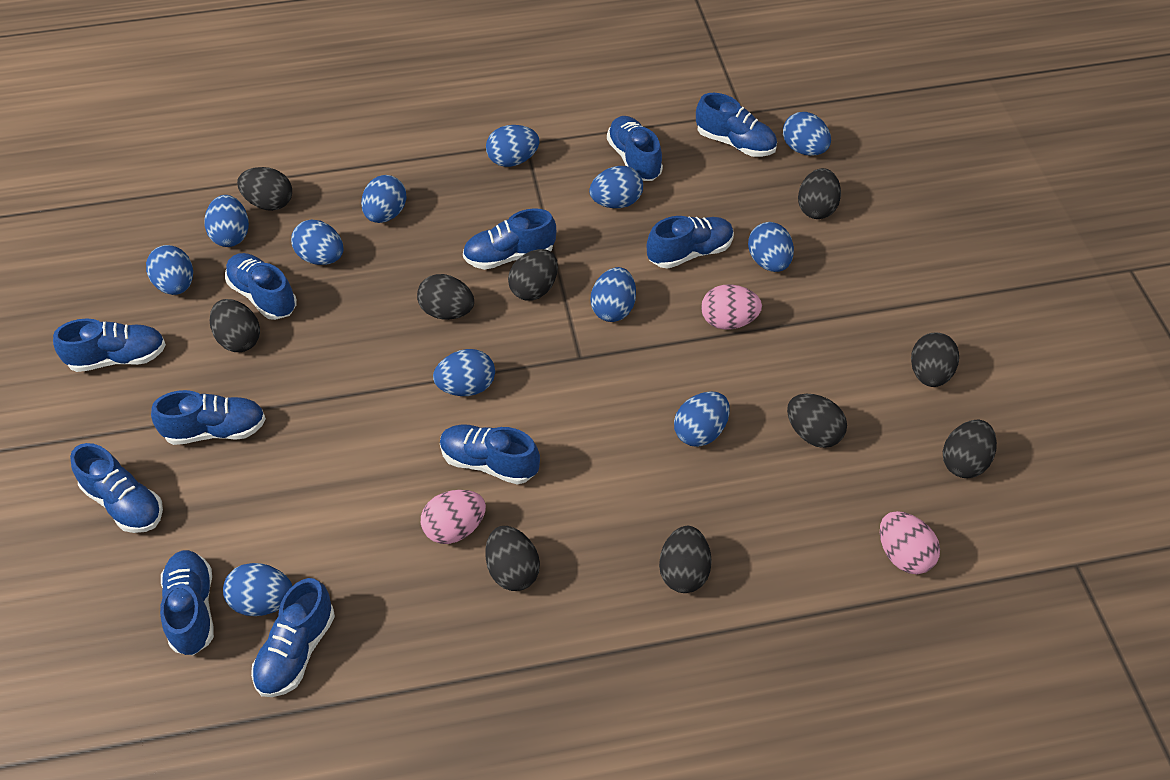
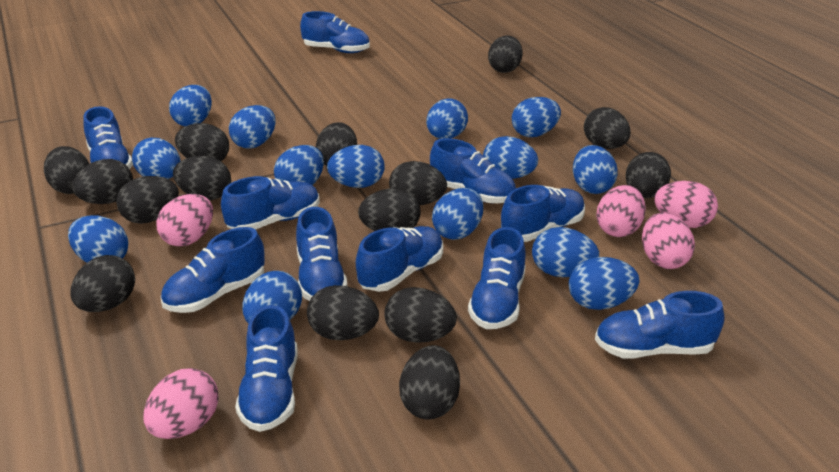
black egg: 10 -> 15
blue egg: 12 -> 14
pink egg: 3 -> 5

